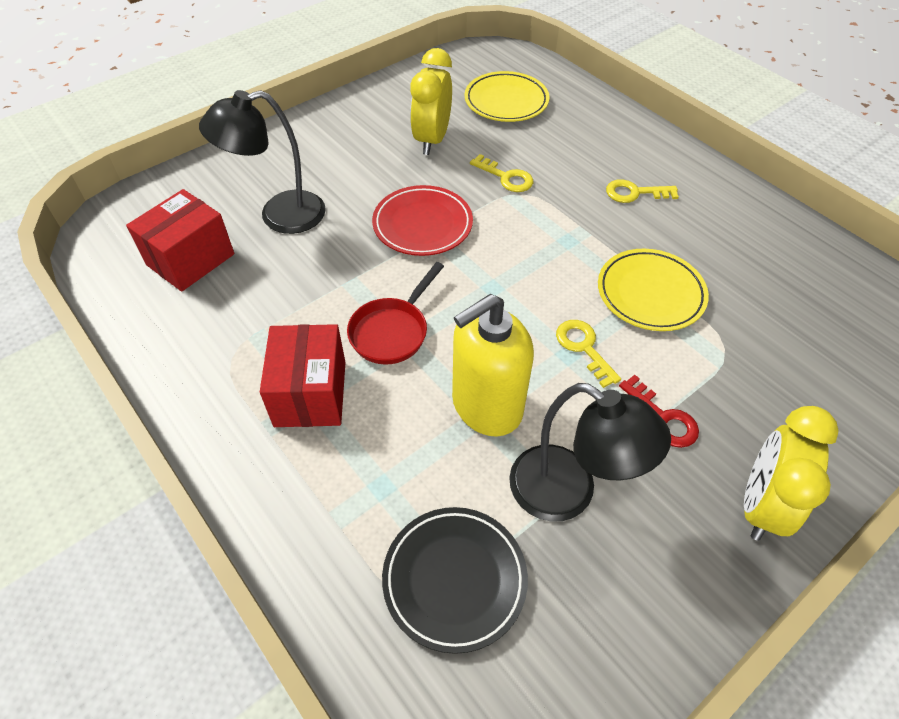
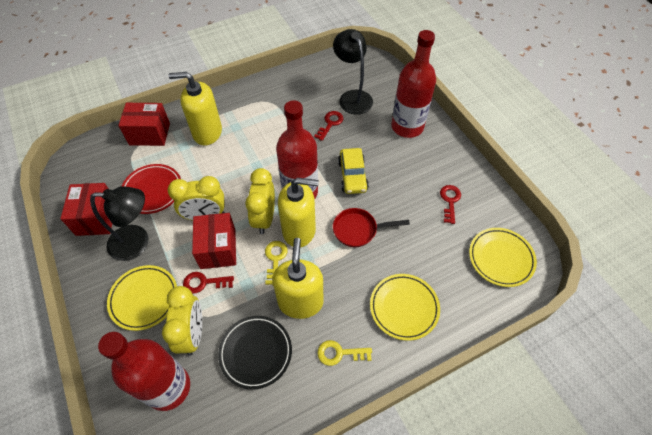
red bottle: 0 -> 3
red box: 2 -> 3
red key: 1 -> 3
yellow car: 0 -> 1
yellow clock: 2 -> 3
yellow key: 3 -> 2
yellow plate: 2 -> 3
yellow soap dispenser: 1 -> 3

